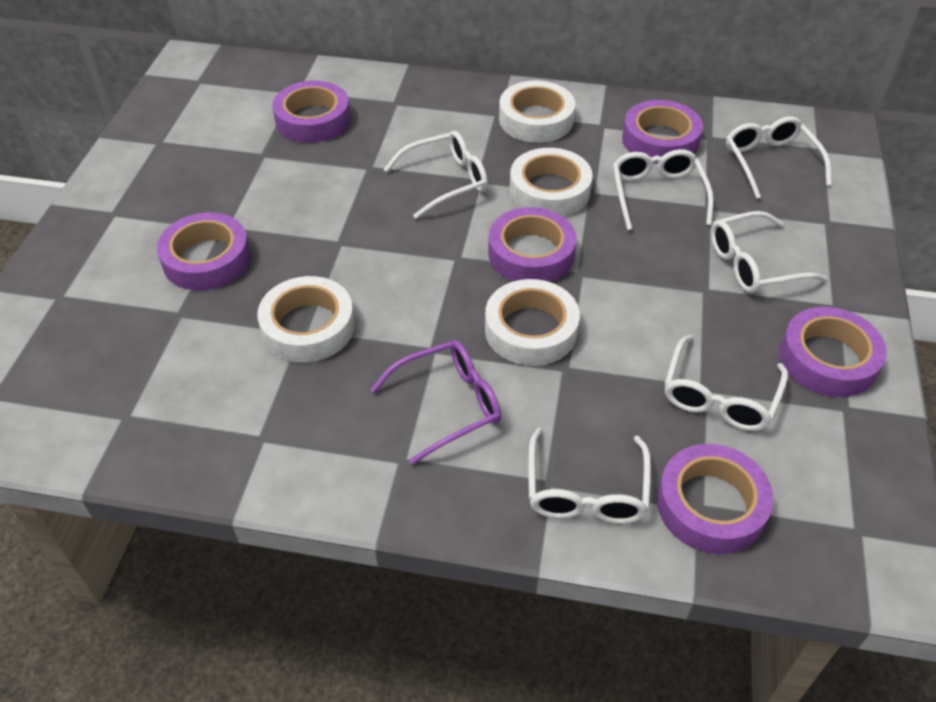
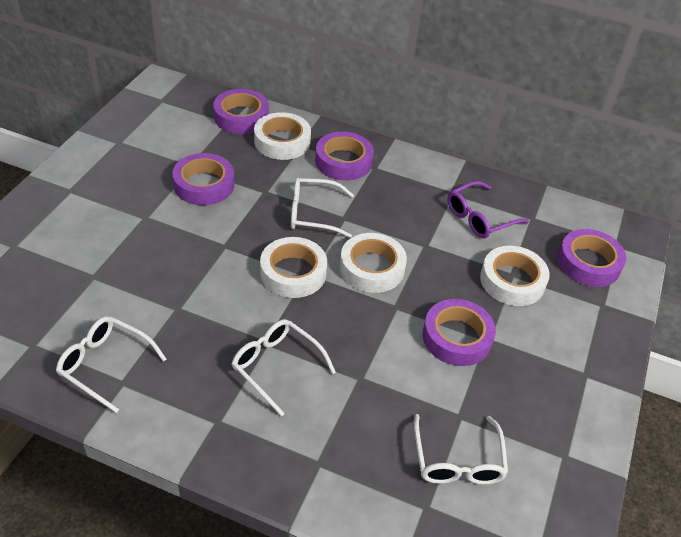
purple tape: 6 -> 5
white glasses: 6 -> 4

